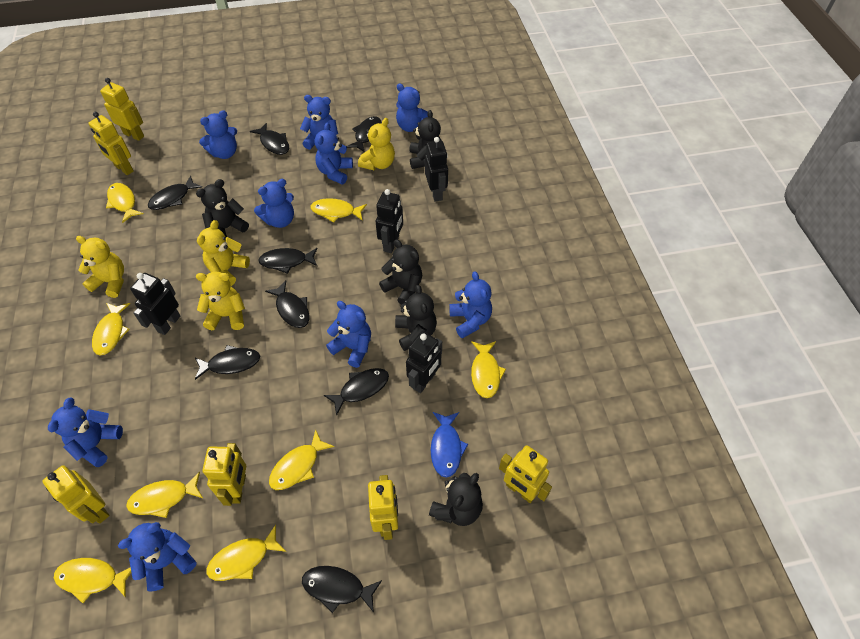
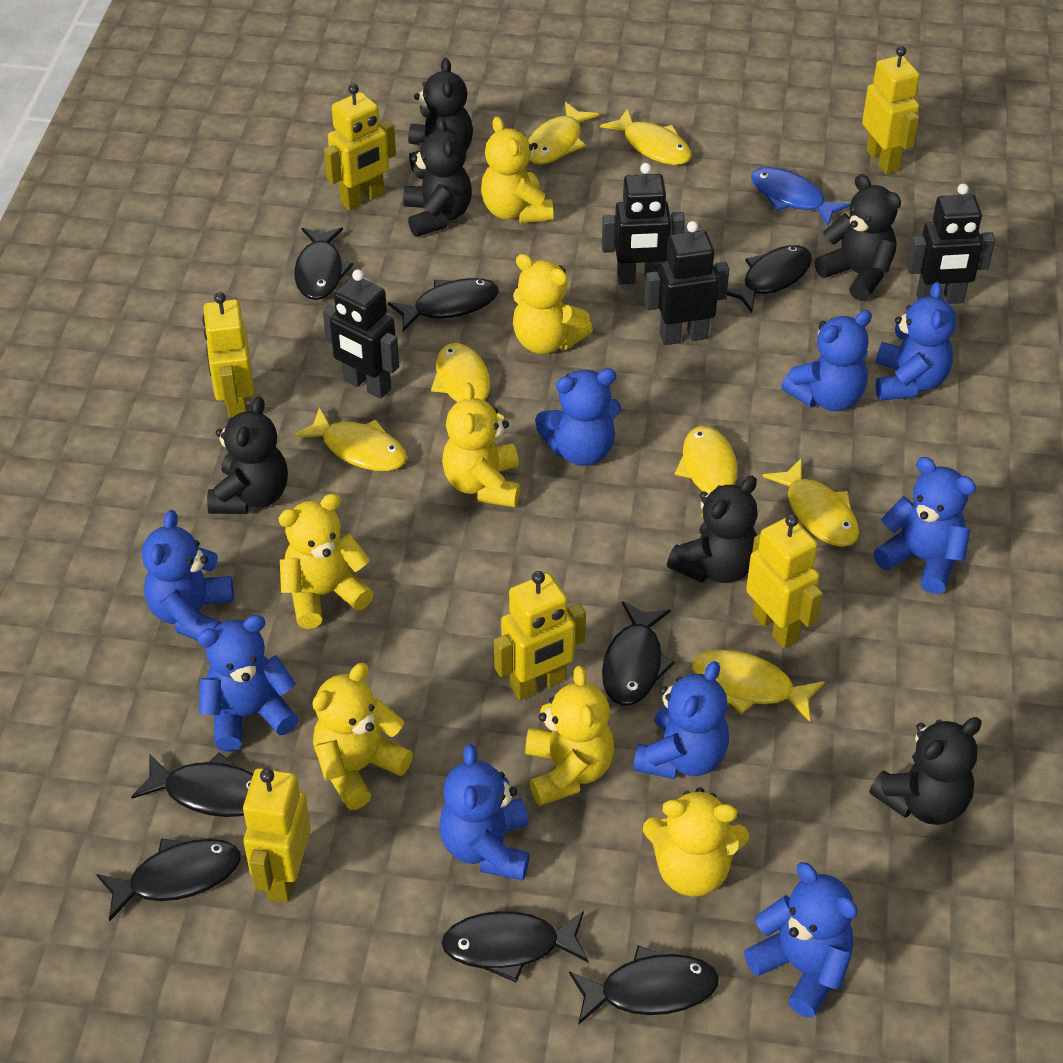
black teddy bear: 5 -> 6
yellow fish: 8 -> 7
yellow teddy bear: 4 -> 7

